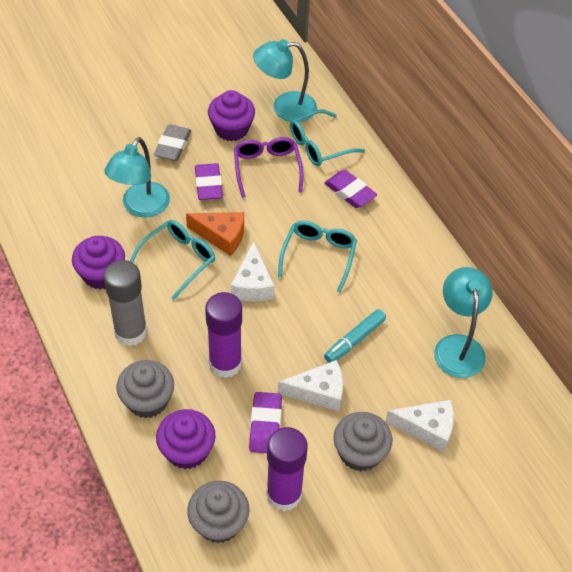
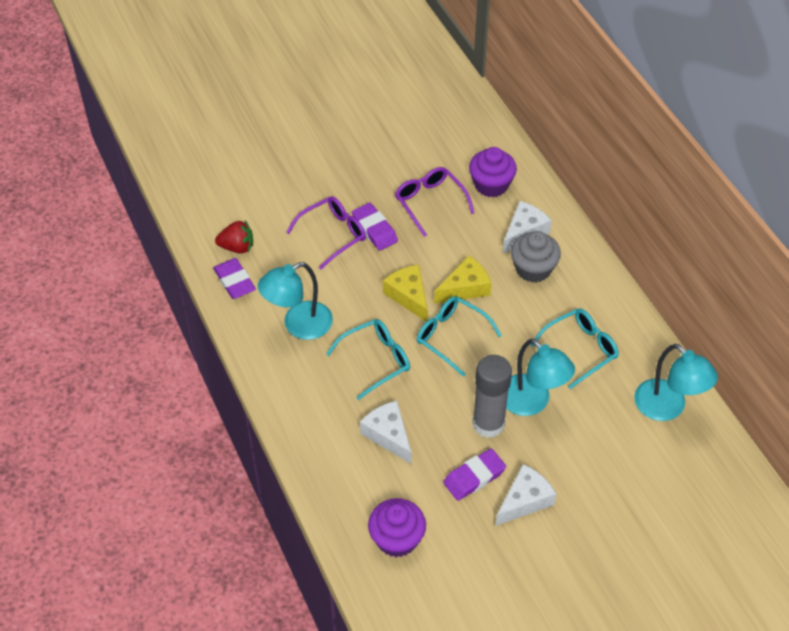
grey cupcake: 3 -> 1
grey eraser: 1 -> 0
orange cheese: 1 -> 0
purple cupcake: 3 -> 2
purple glasses: 1 -> 2
purple glue stick: 2 -> 0
red strawberry: 0 -> 1
turquoise marker: 1 -> 0
yellow cheese: 0 -> 2

